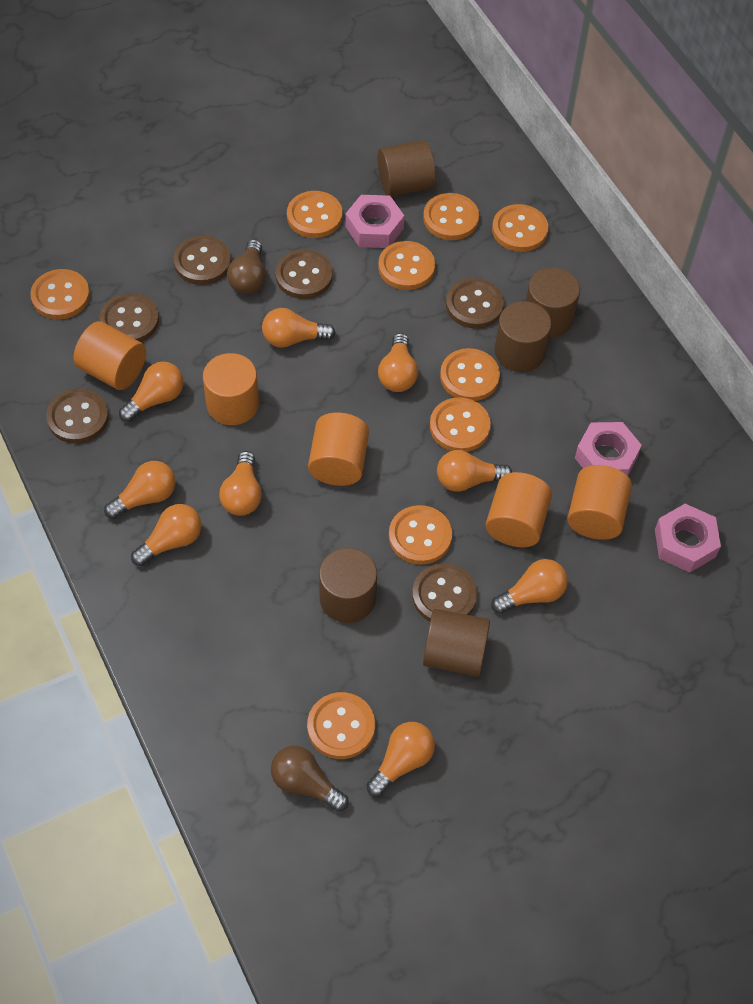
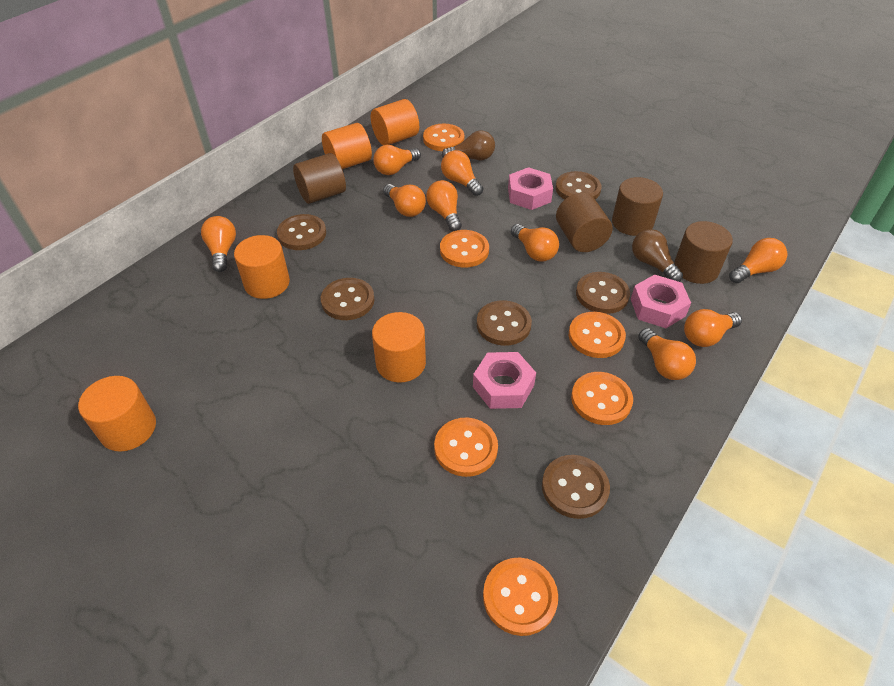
brown cylinder: 5 -> 4
orange button: 9 -> 6

